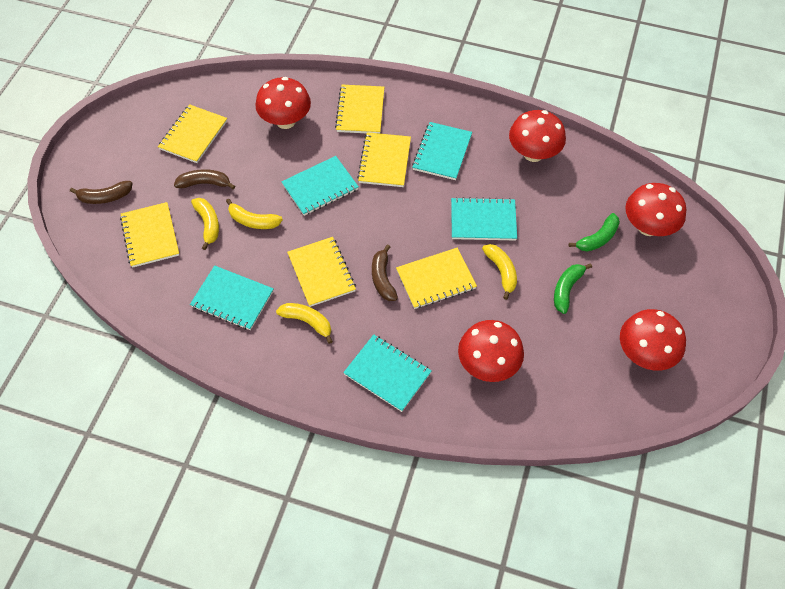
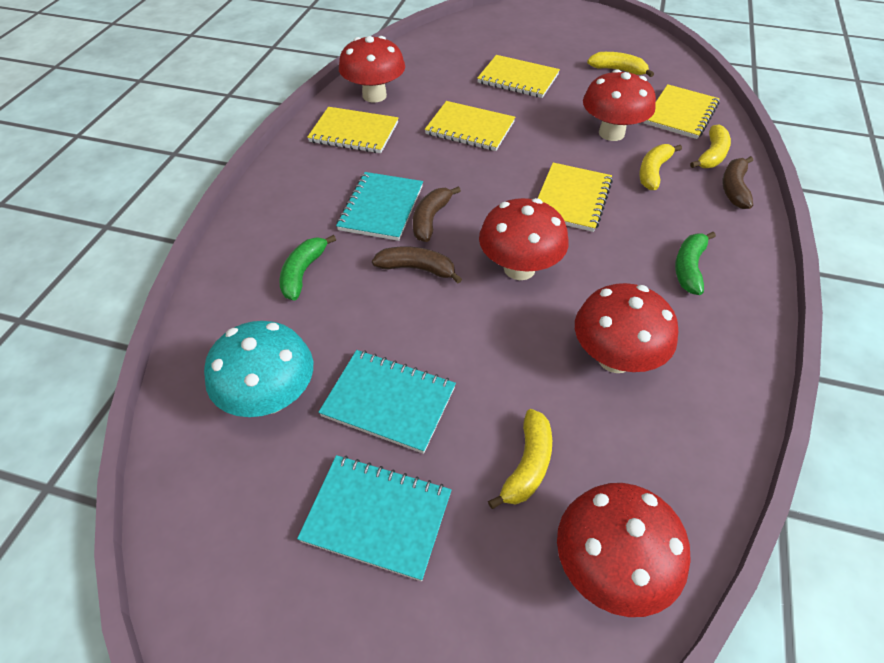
turquoise mushroom: 0 -> 1
turquoise notebook: 5 -> 3
yellow notebook: 6 -> 5

